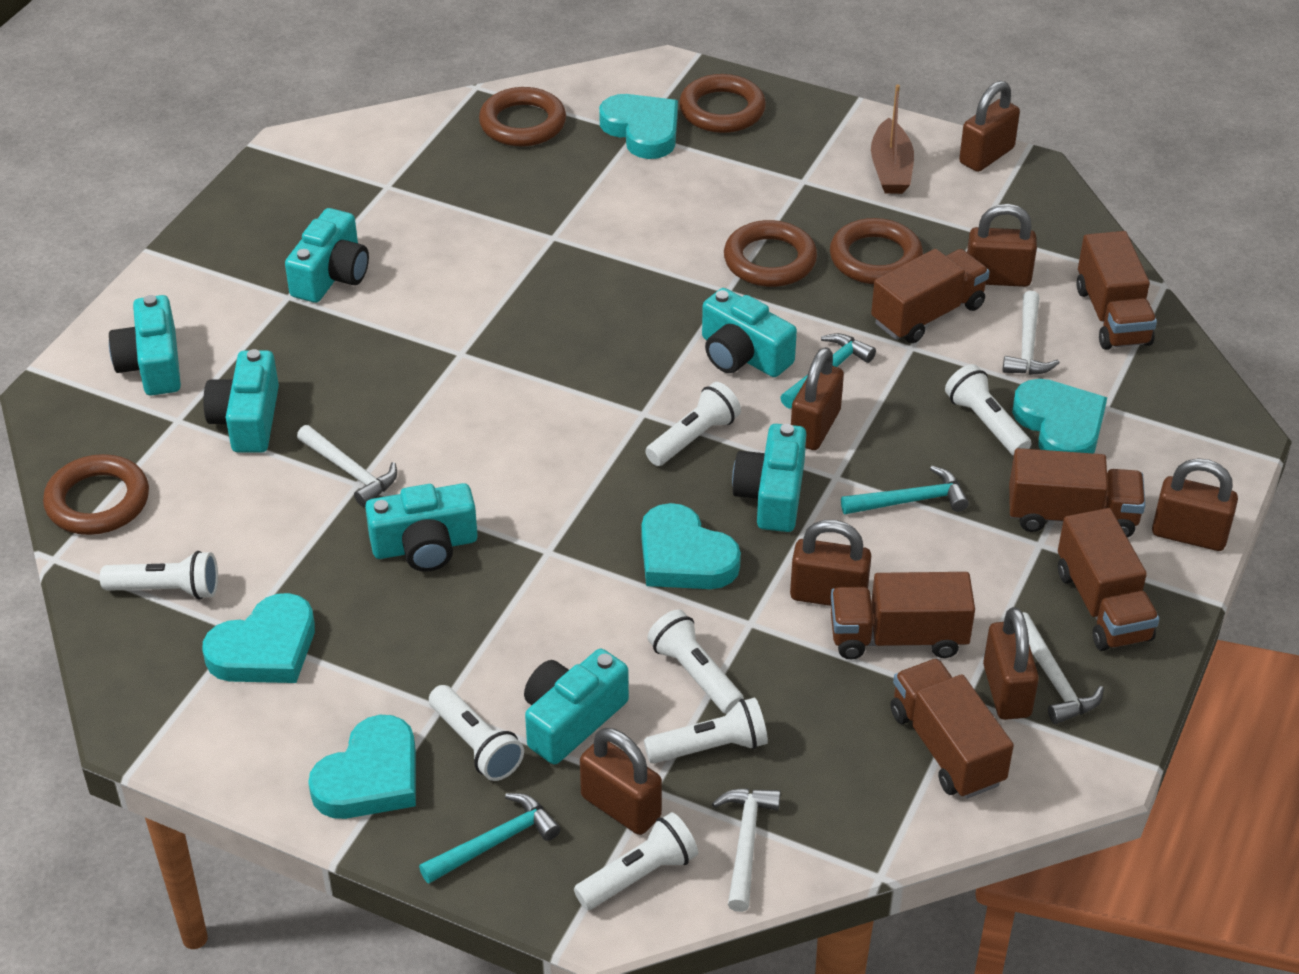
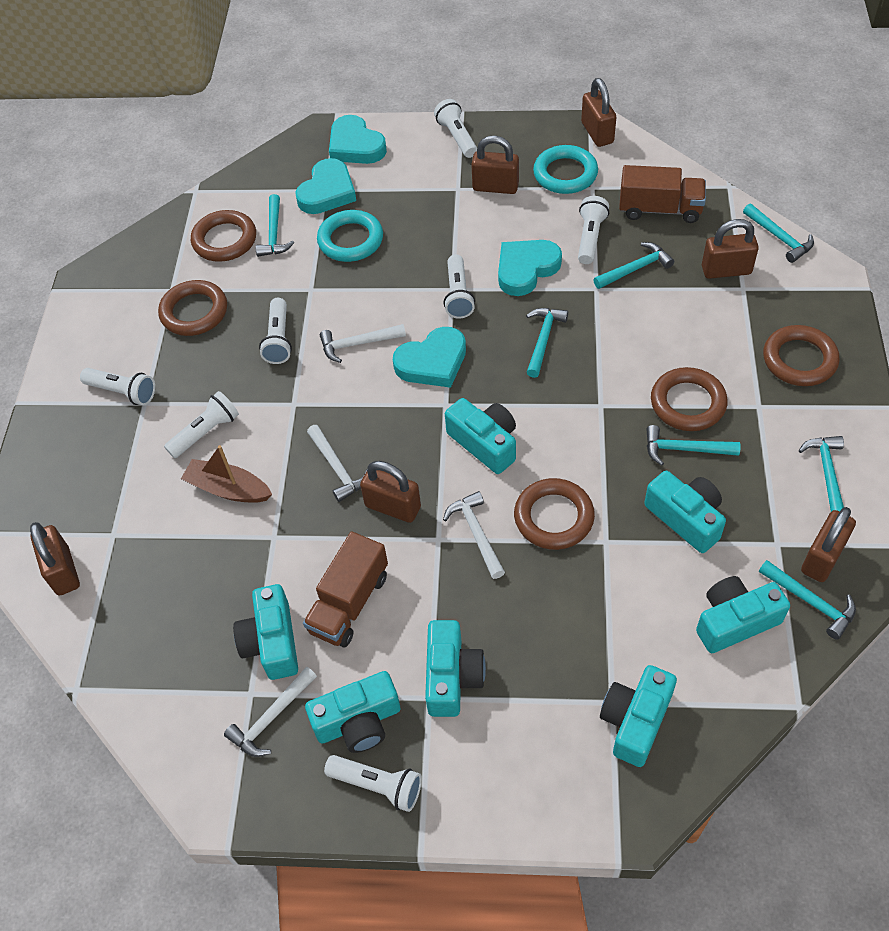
brown padlock: 7 -> 6
brown truck: 6 -> 2
turquoise hammer: 3 -> 7
turquoise heart: 5 -> 4
turquoise ring: 0 -> 2

